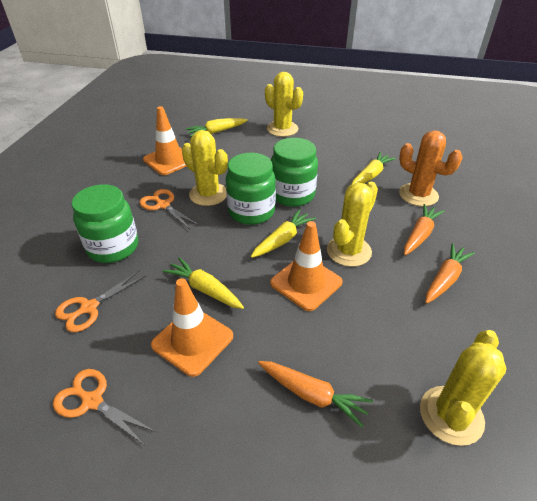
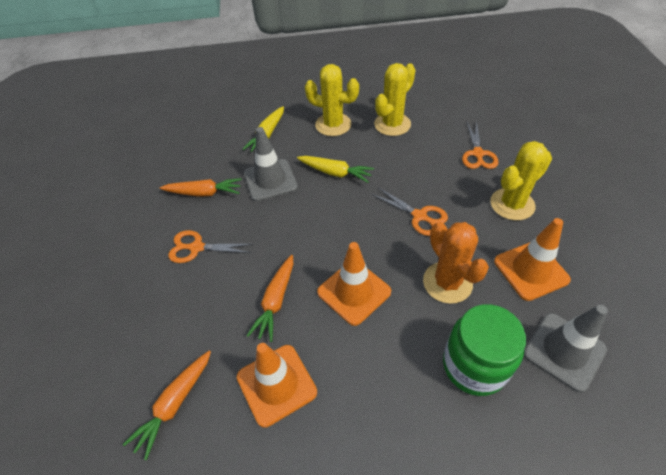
green jar: 3 -> 1
grey traffic cone: 0 -> 2
yellow cactus: 4 -> 3
yellow carrot: 4 -> 2

